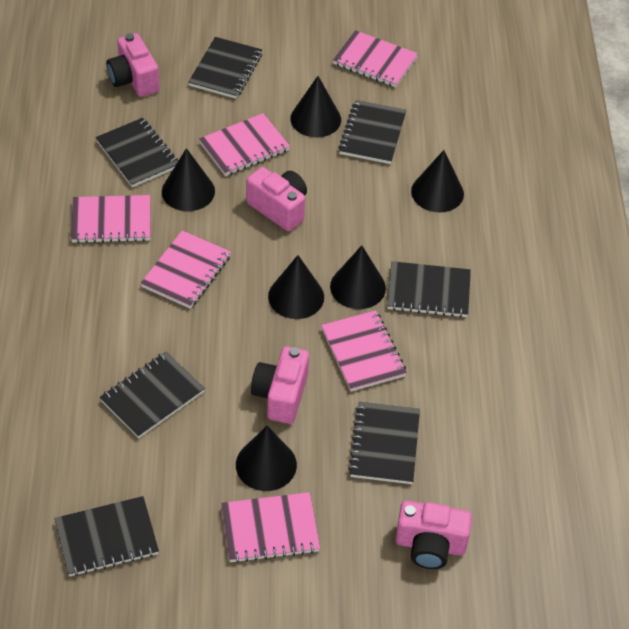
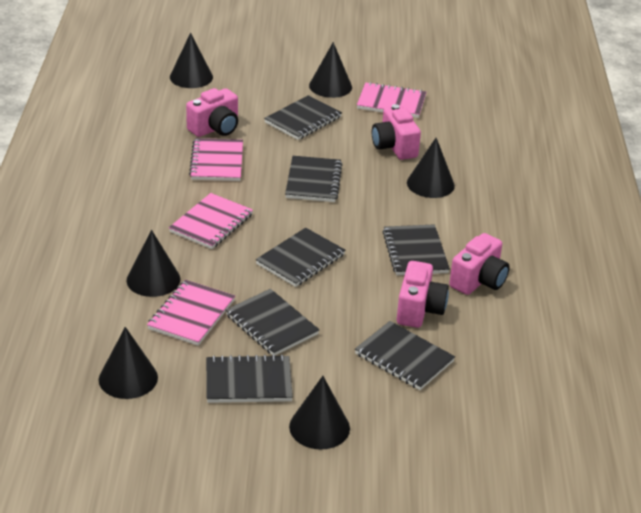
pink notebook: 6 -> 4

